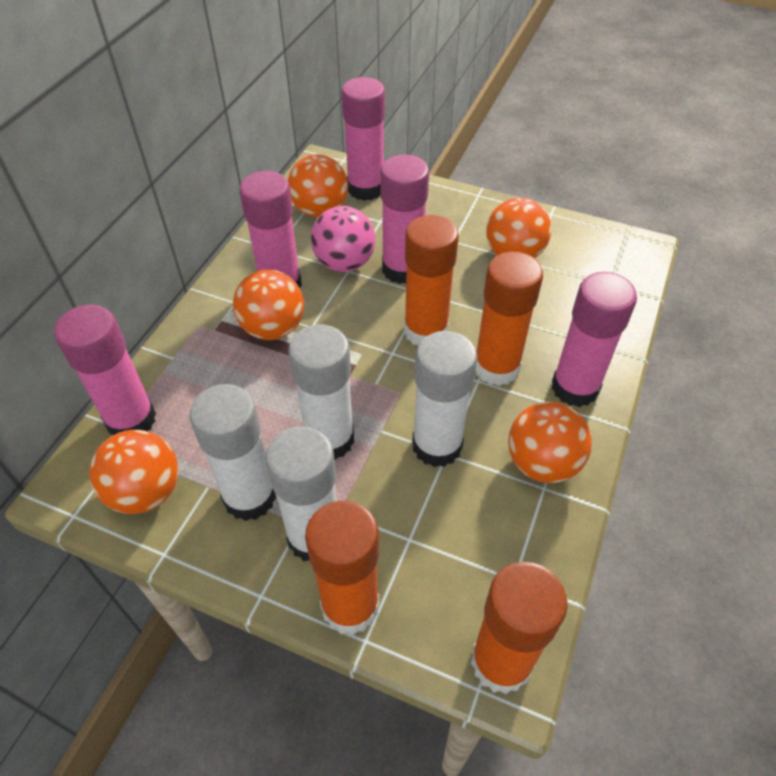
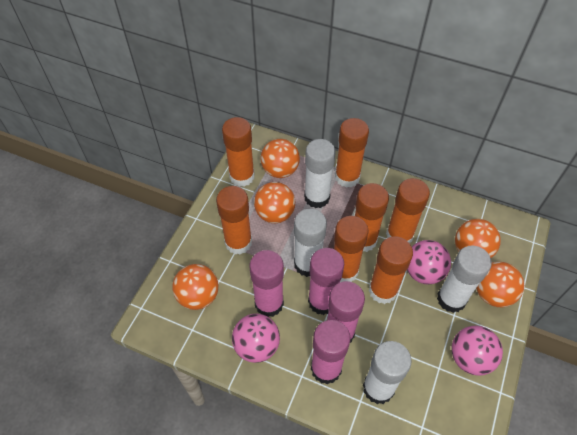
orange glue stick: 4 -> 7
pink ball: 1 -> 3
pink glue stick: 5 -> 4

